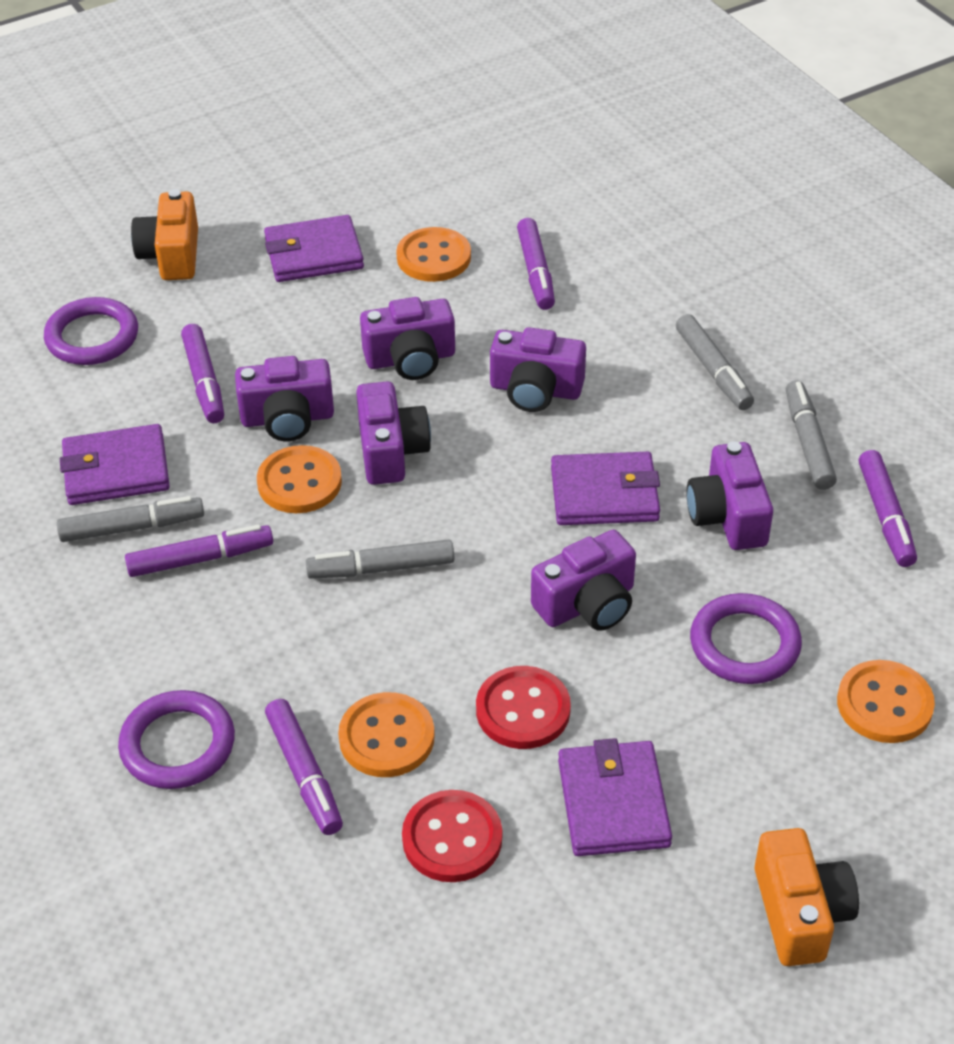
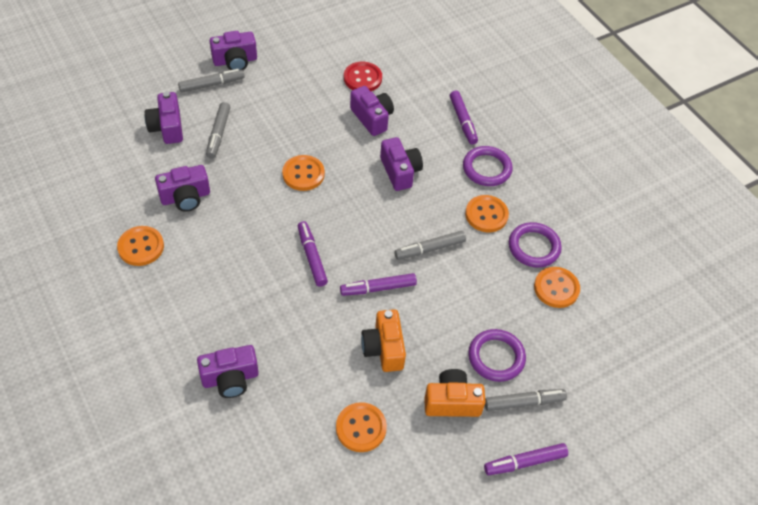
orange button: 4 -> 5
purple marker: 5 -> 4
purple wallet: 4 -> 0
red button: 2 -> 1

